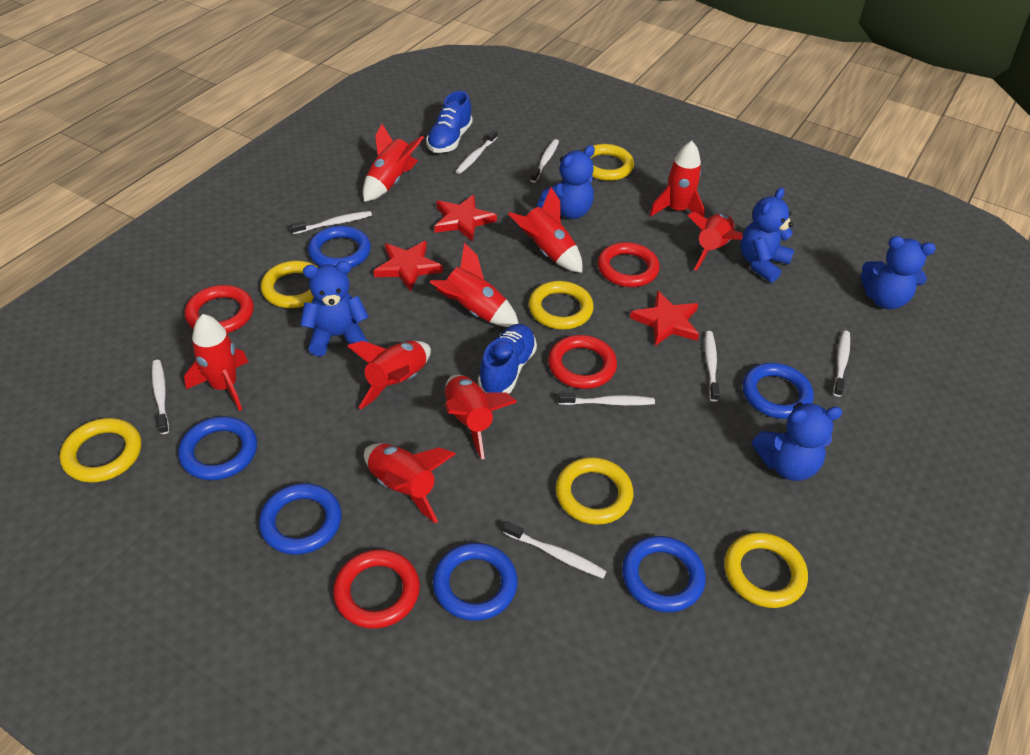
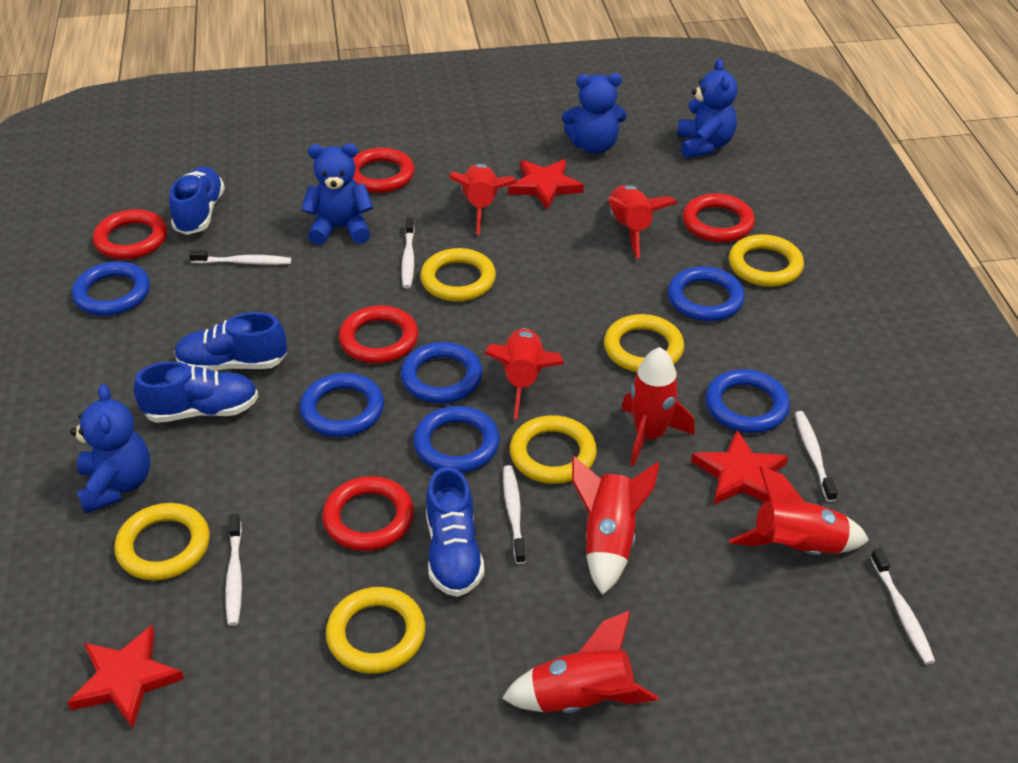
blue shoe: 2 -> 4
blue teddy bear: 5 -> 4
red ring: 4 -> 5
red rocket: 9 -> 7
white toothbrush: 8 -> 6

